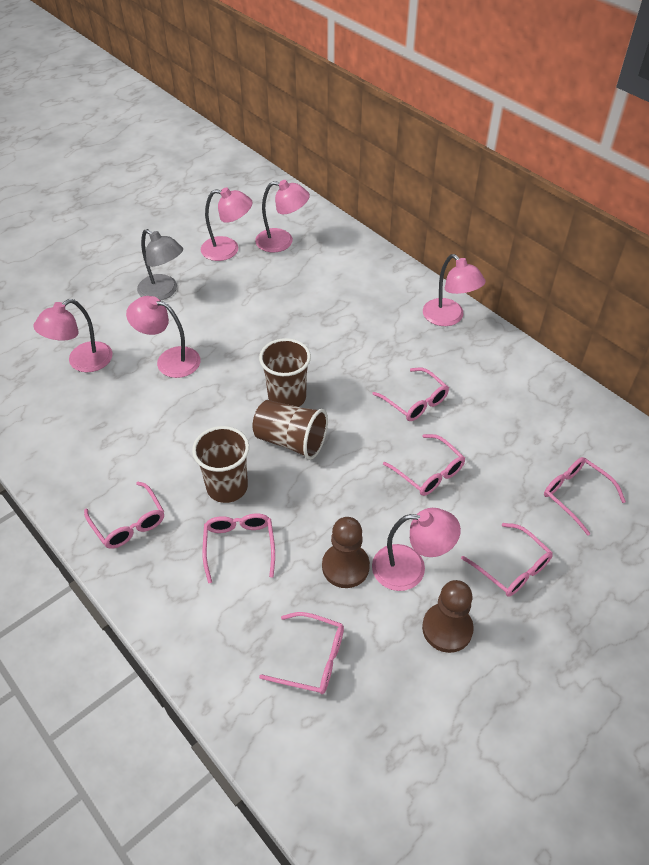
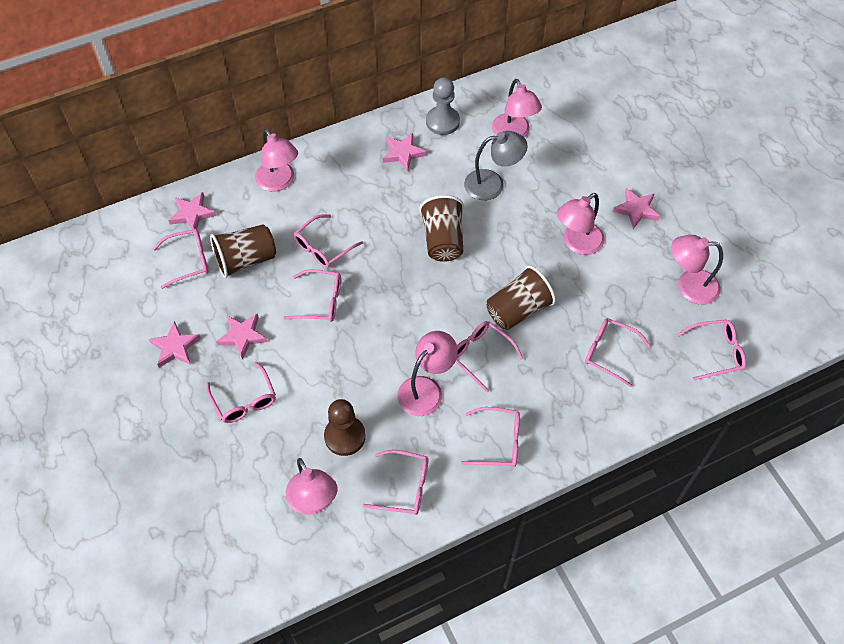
brown pawn: 2 -> 1
grey pawn: 0 -> 1
pink glasses: 7 -> 9
pink star: 0 -> 5

